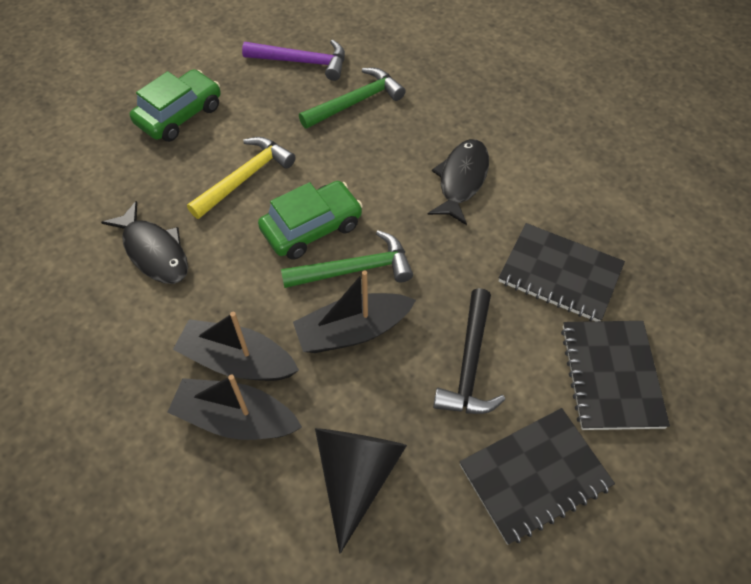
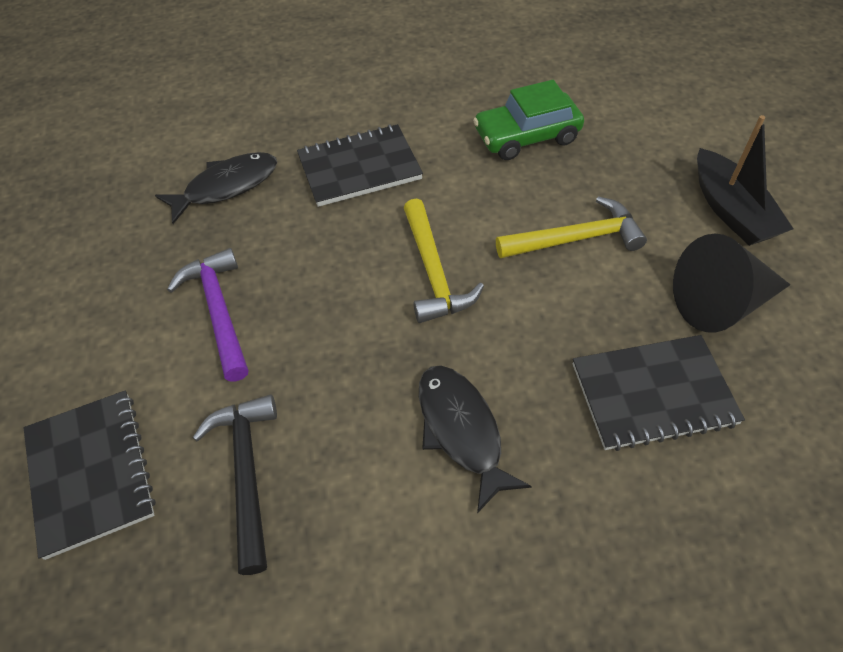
black boat: 3 -> 1
green car: 2 -> 1
green hammer: 2 -> 0
yellow hammer: 1 -> 2

